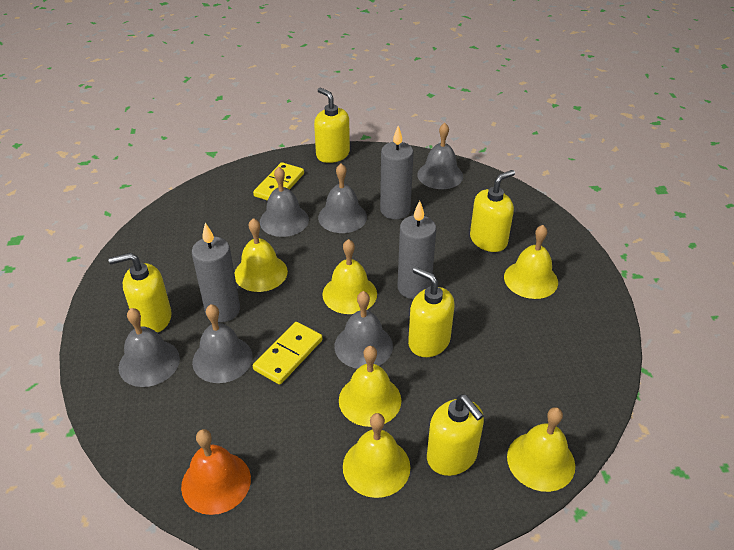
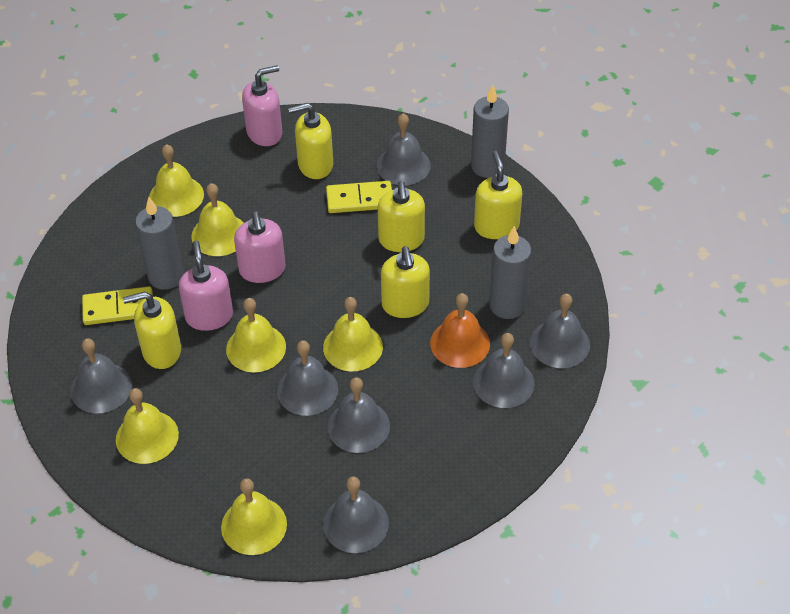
grey bell: 6 -> 7
pink soap dispenser: 0 -> 3

